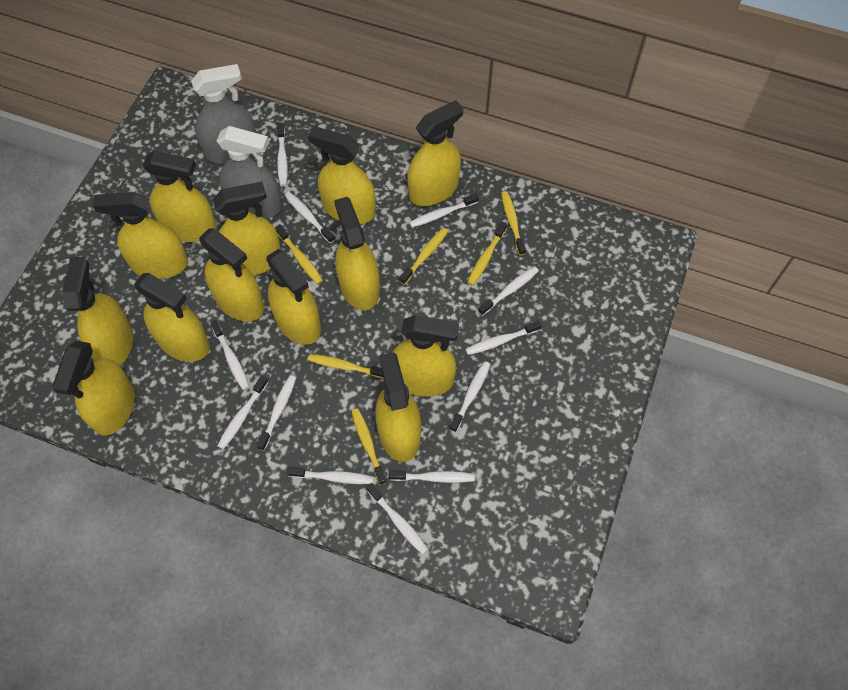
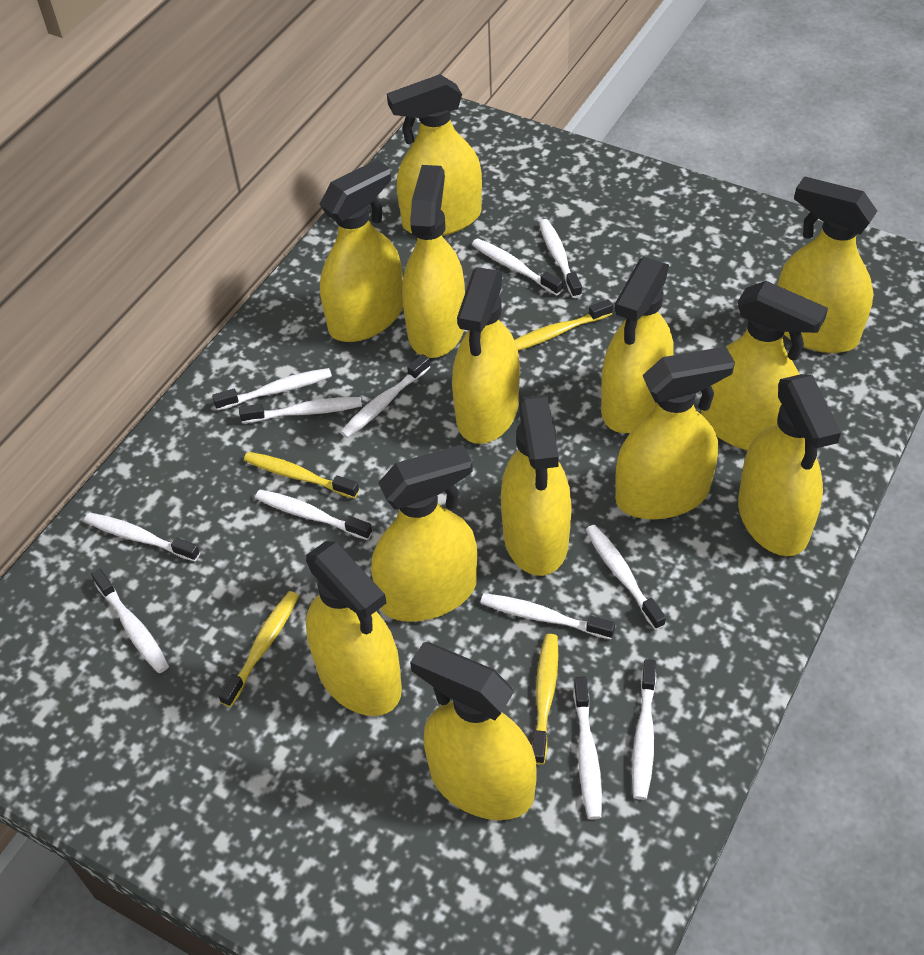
grey spray bottle: 2 -> 0
yellow toothbrush: 6 -> 4

